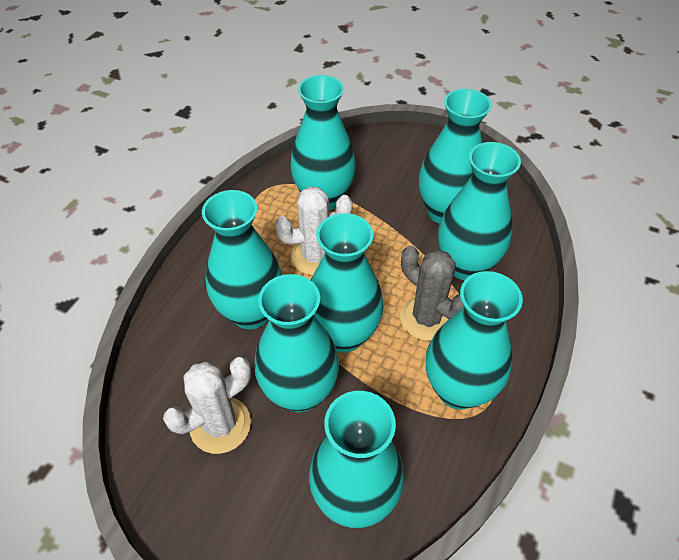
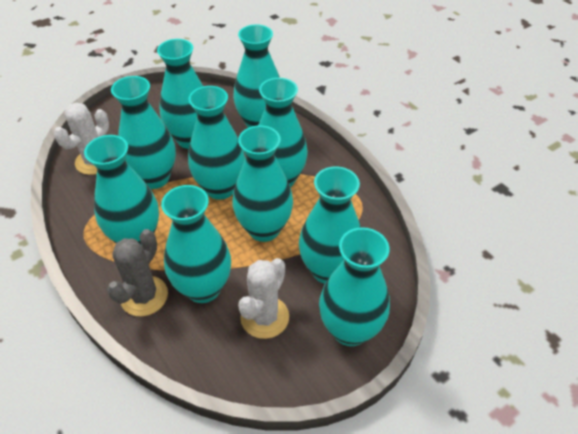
turquoise vase: 8 -> 10

